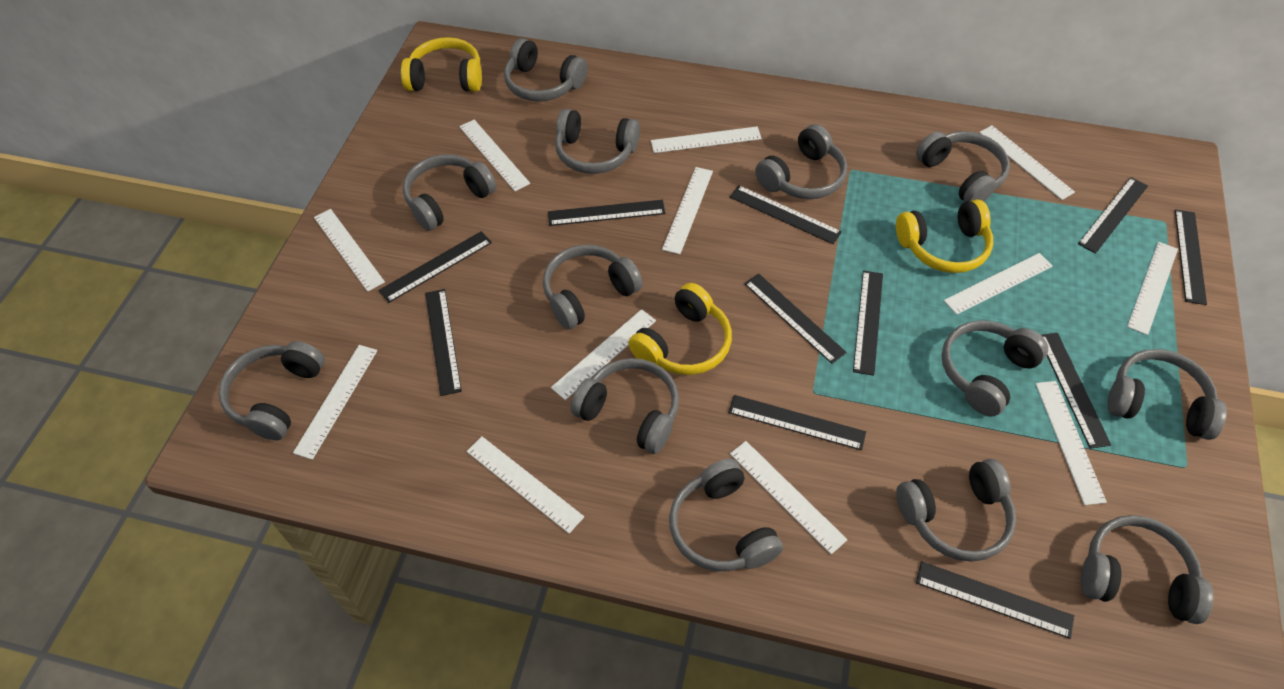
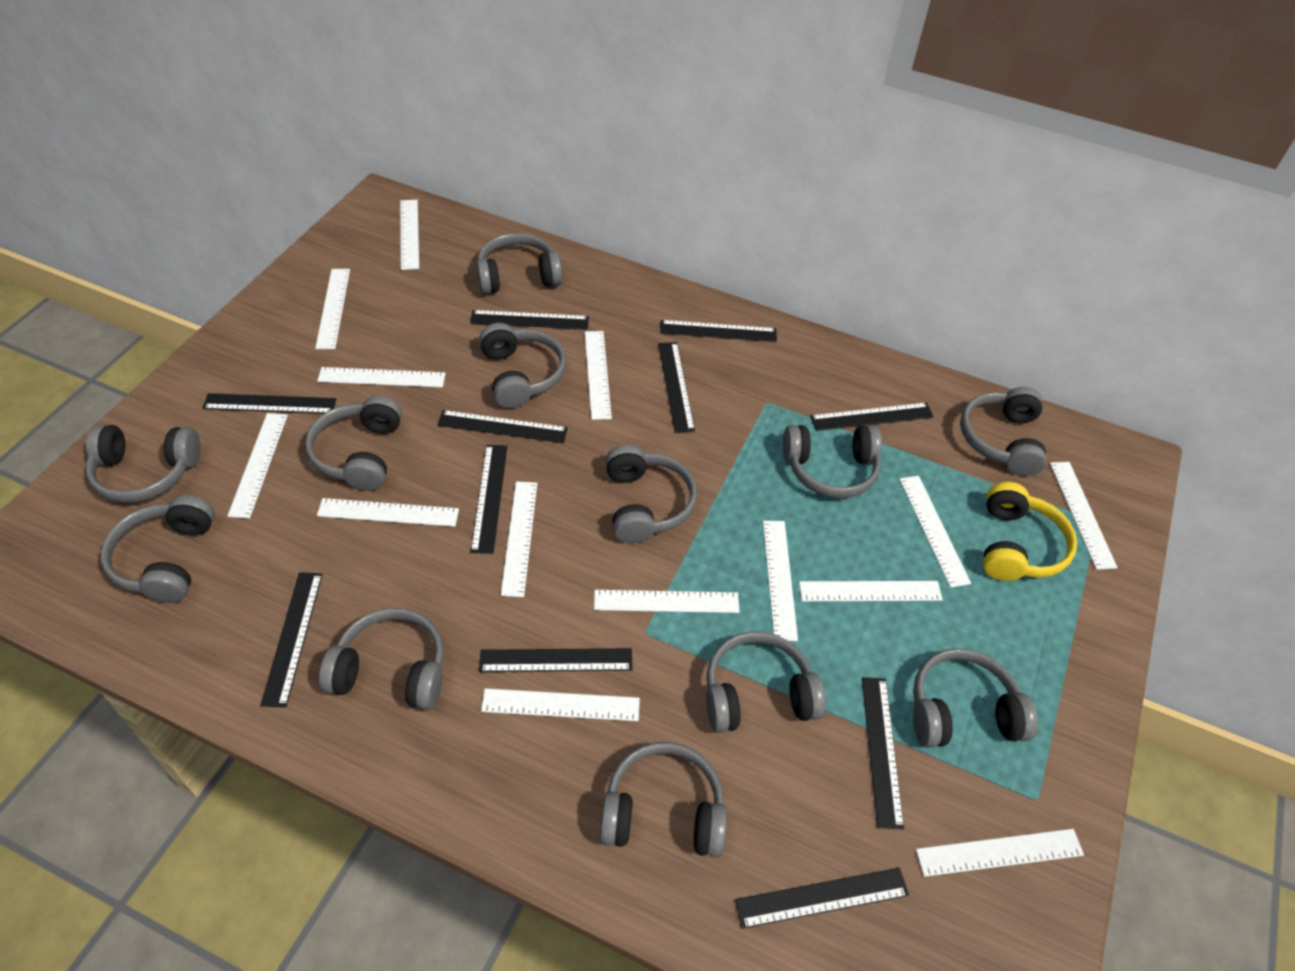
grey headphones: 13 -> 12
white ruler: 12 -> 14
yellow headphones: 3 -> 1

